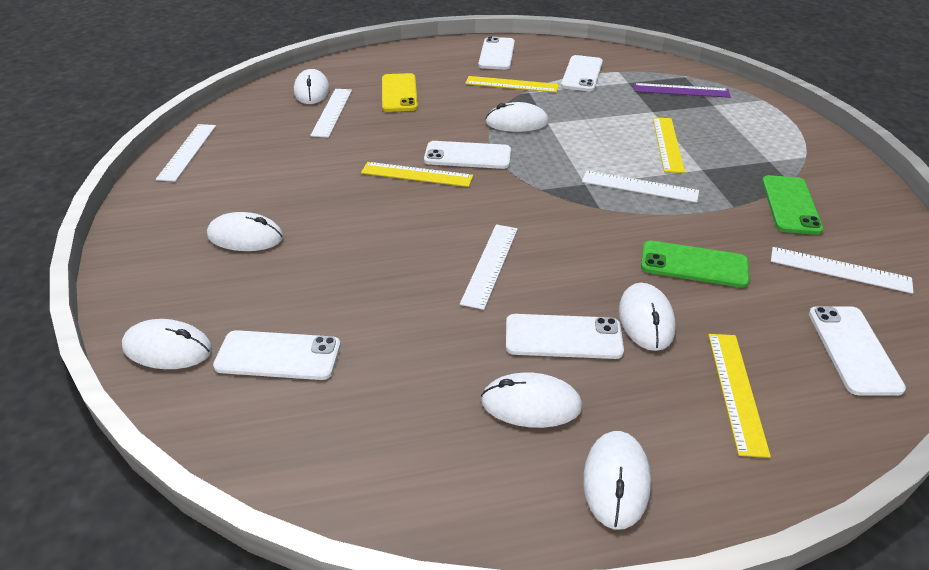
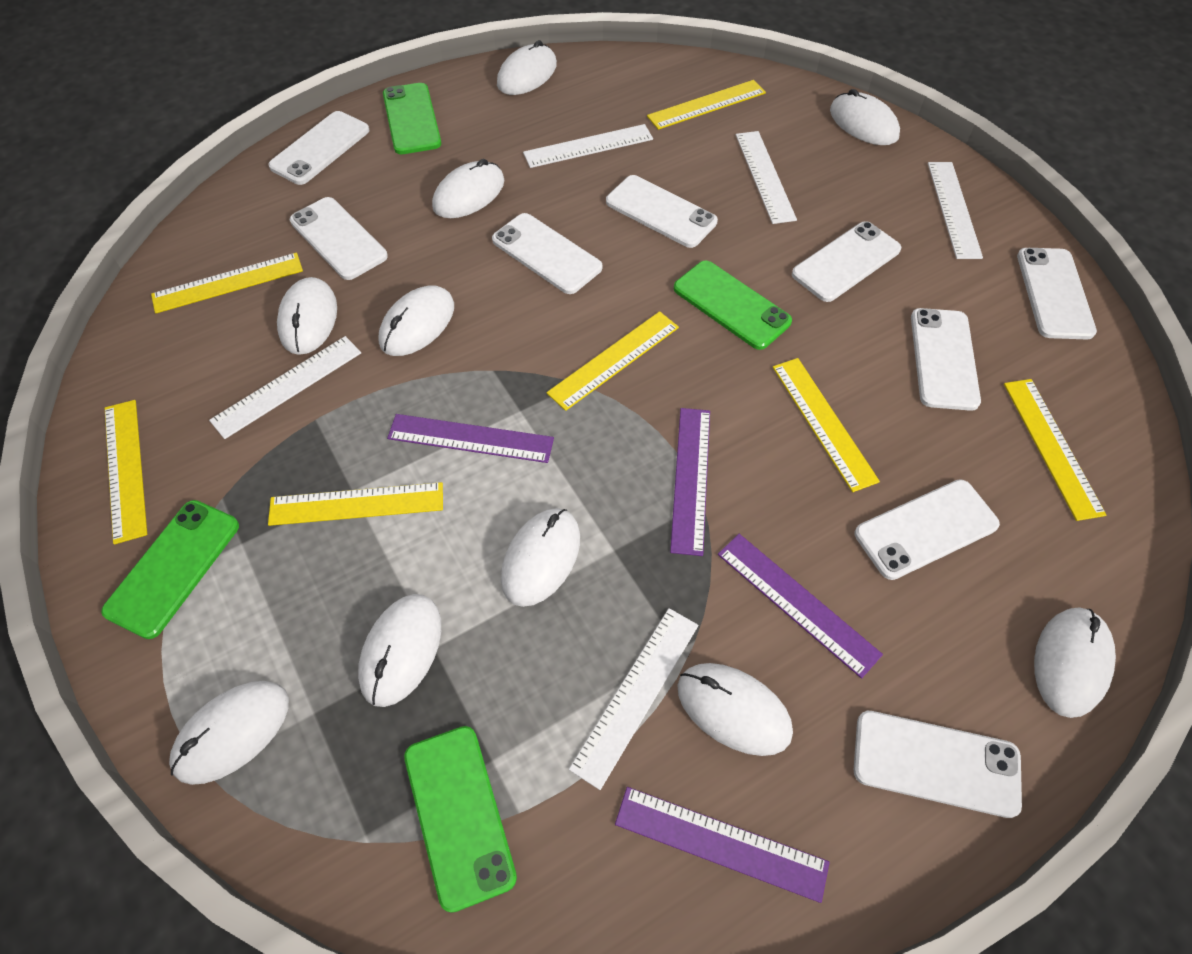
green phone: 2 -> 4
purple ruler: 1 -> 4
white mouse: 7 -> 10
white phone: 6 -> 9
yellow phone: 1 -> 0
yellow ruler: 4 -> 7

